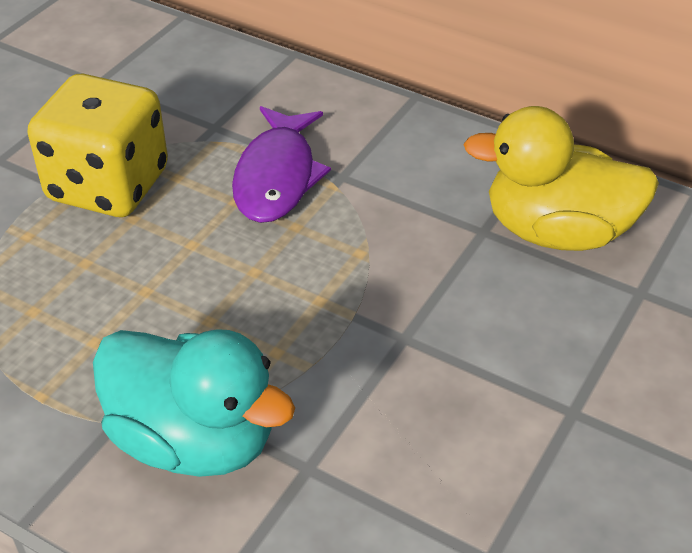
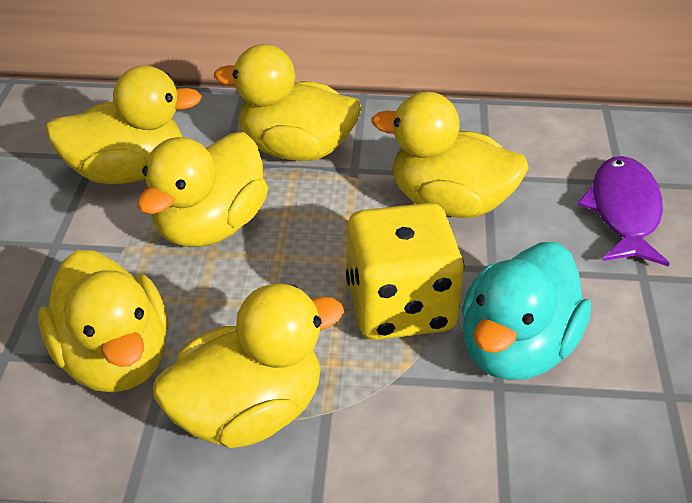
yellow duck: 1 -> 6

